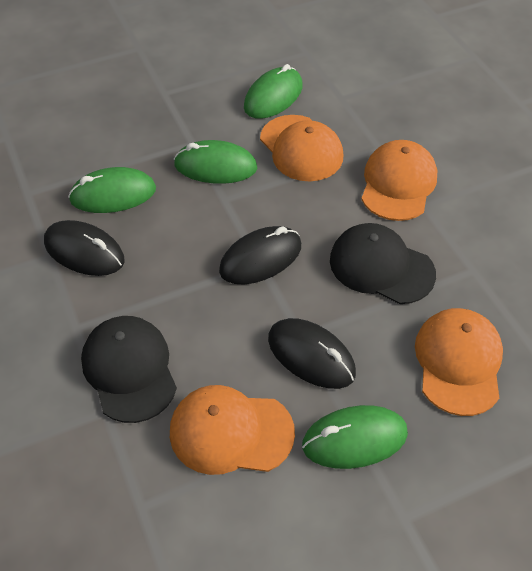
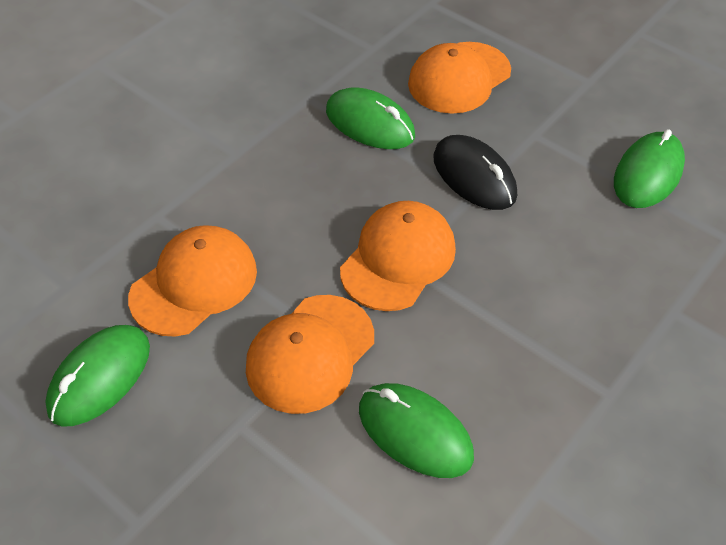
black cap: 2 -> 0
black mouse: 3 -> 1

